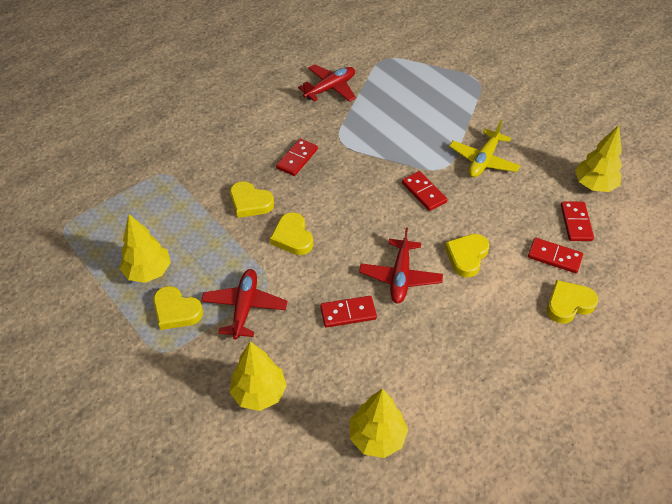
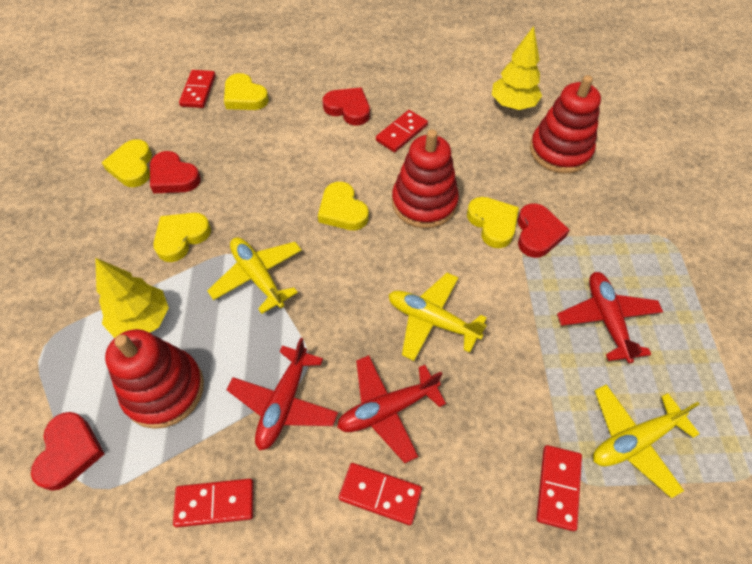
red heart: 0 -> 4
red stacking toy: 0 -> 3
yellow plane: 1 -> 3
yellow tree: 4 -> 2

